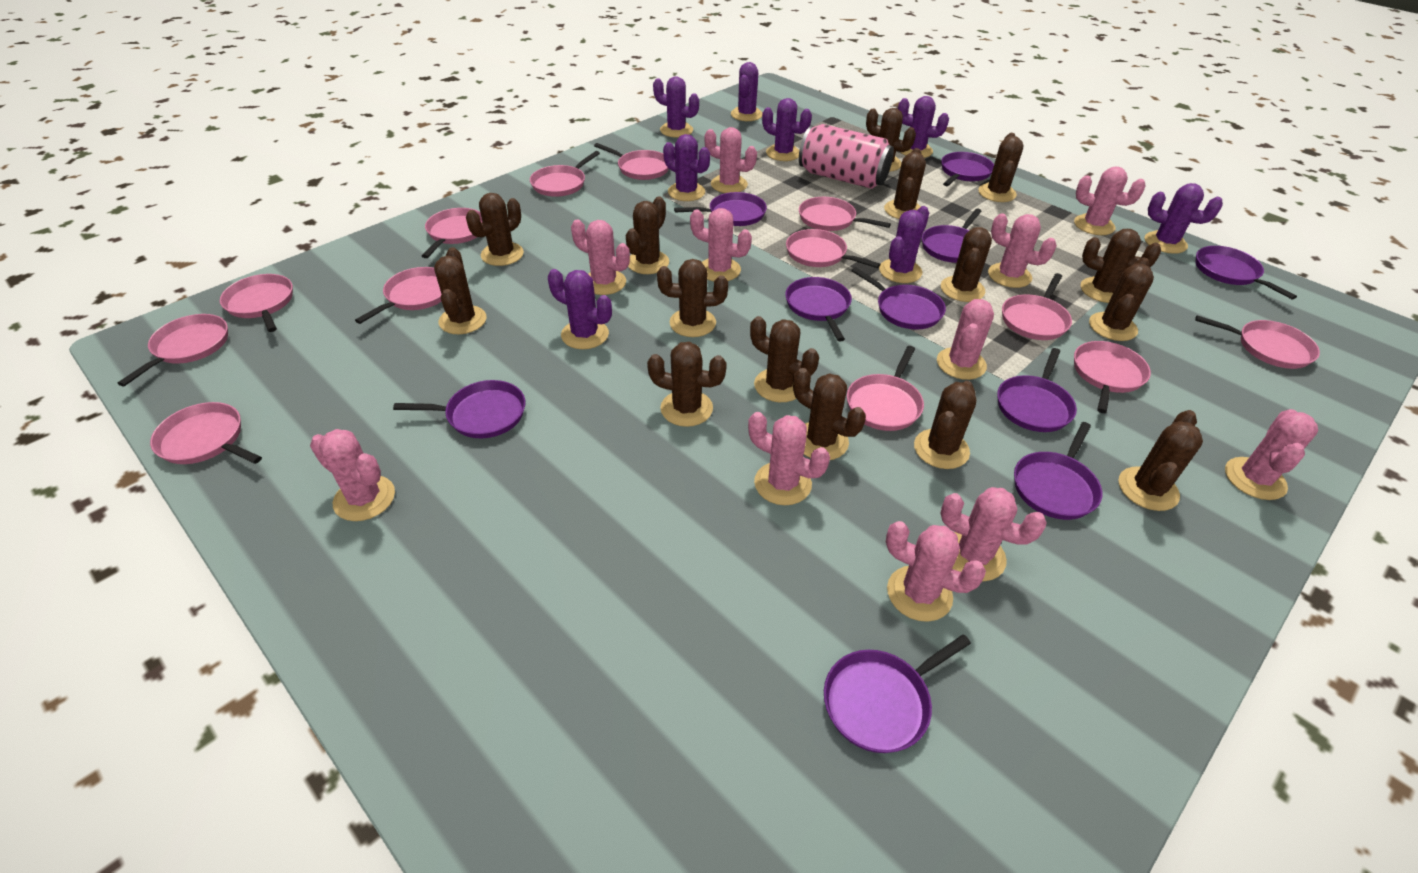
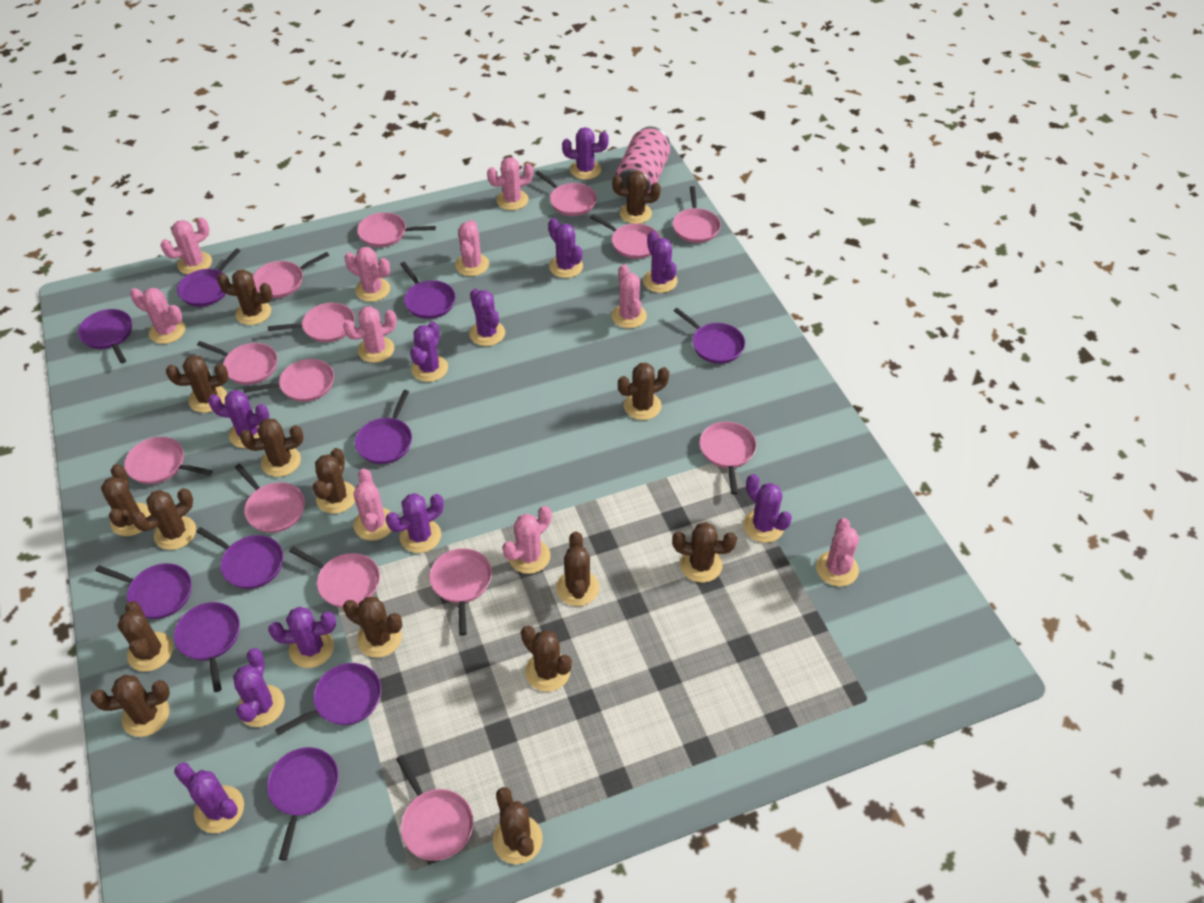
pink cactus: 11 -> 10
pink pan: 13 -> 14
purple cactus: 8 -> 11

